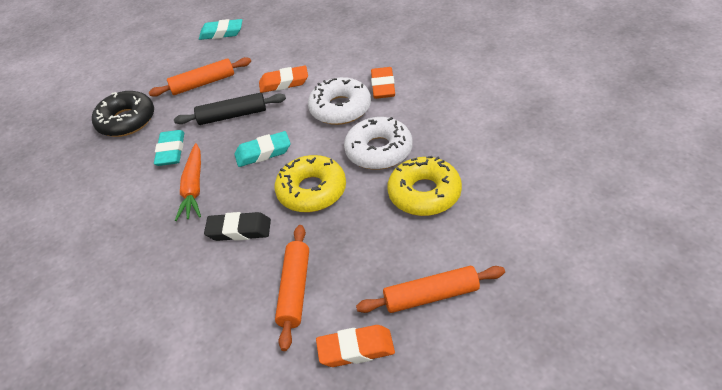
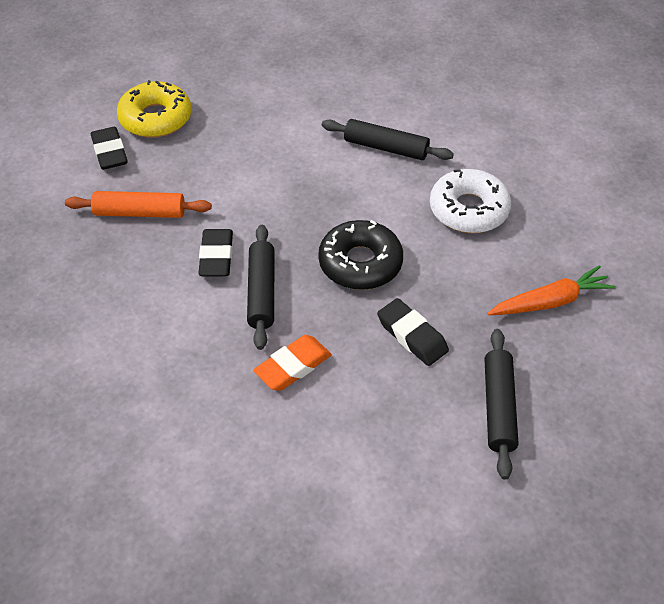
black eraser: 1 -> 3
black rolling pin: 1 -> 3
orange eraser: 3 -> 1
orange rolling pin: 3 -> 1
turquoise eraser: 3 -> 0
white donut: 2 -> 1
yellow donut: 2 -> 1

